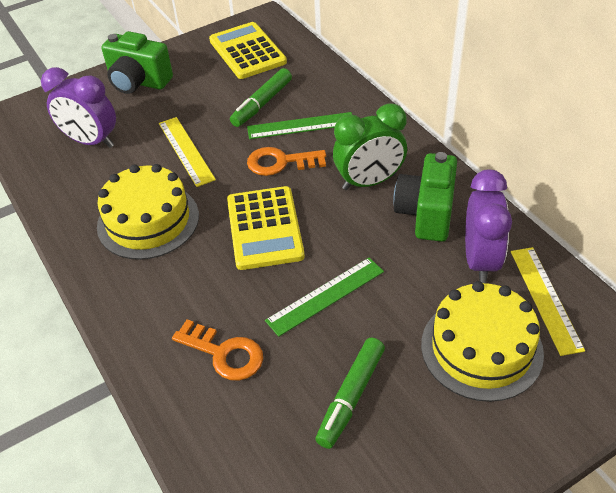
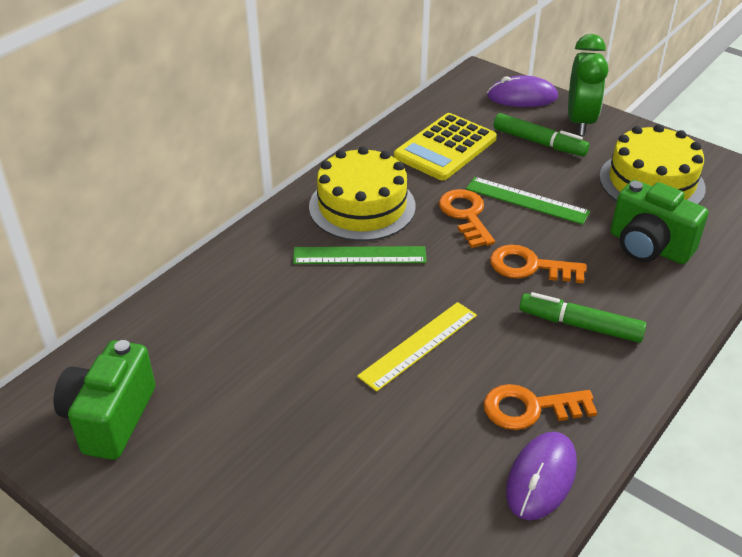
orange key: 2 -> 3
purple clock: 2 -> 0
purple mouse: 0 -> 2
yellow calculator: 2 -> 1
yellow ruler: 2 -> 1

